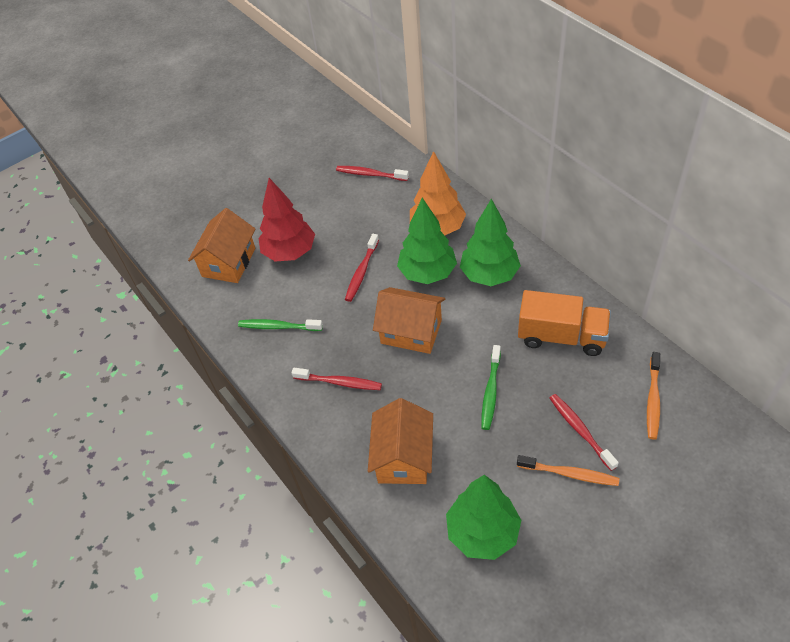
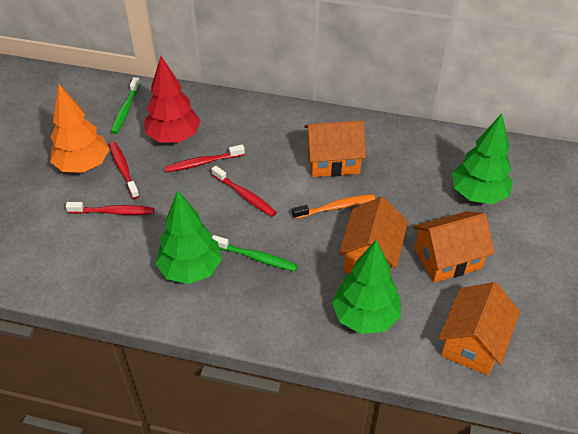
orange house: 3 -> 4
orange toothbrush: 2 -> 1
orange truck: 1 -> 0

